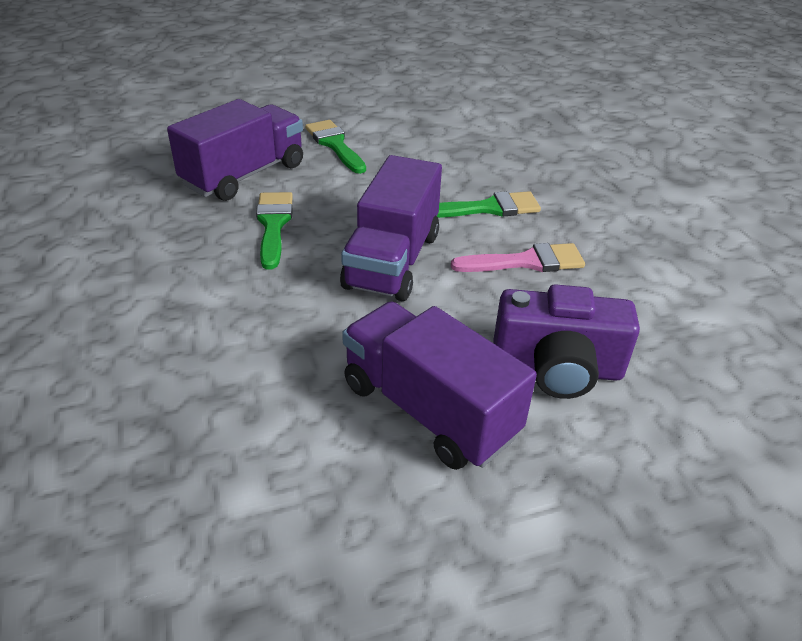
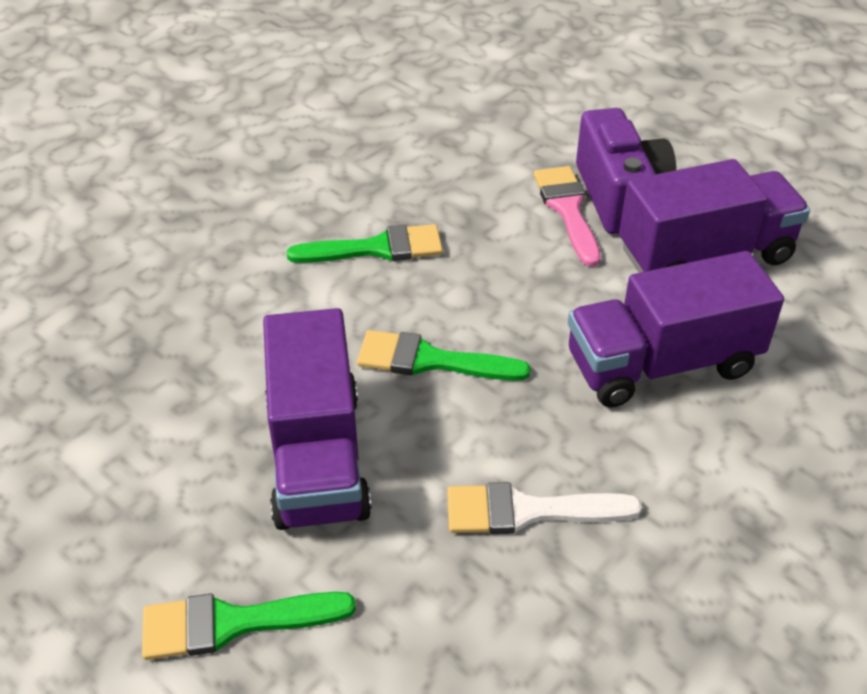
white brush: 0 -> 1

